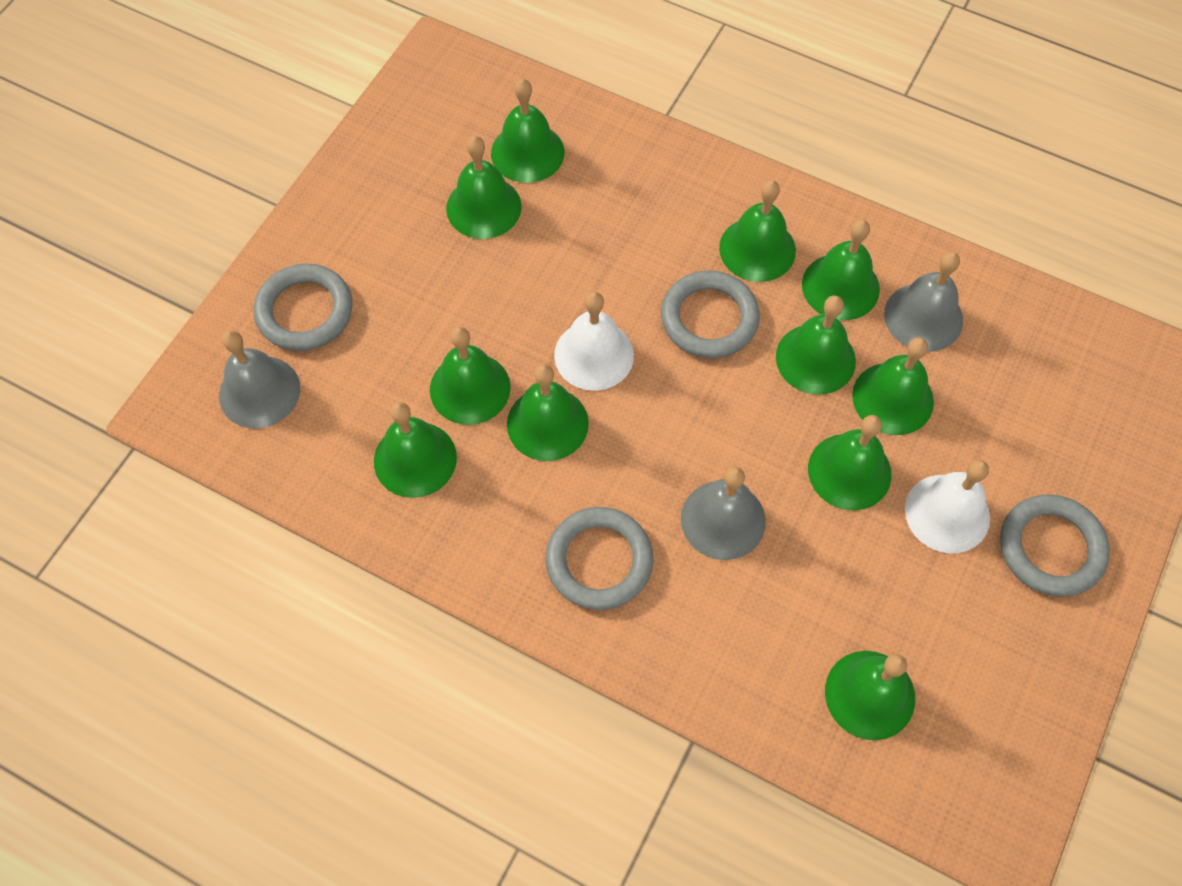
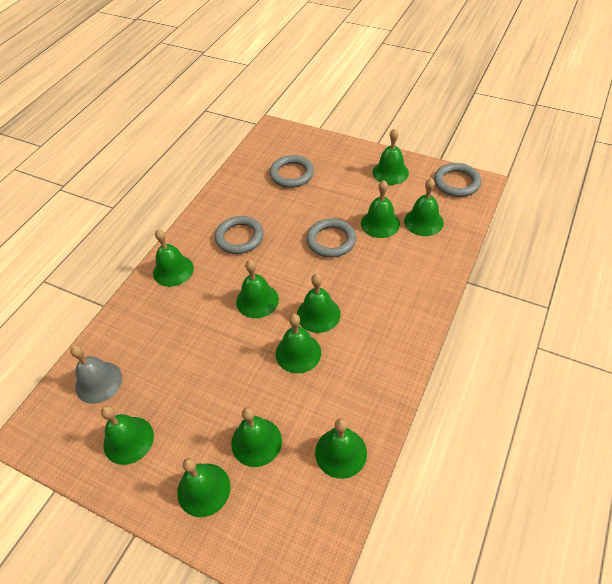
grey bell: 3 -> 1
white bell: 2 -> 0

